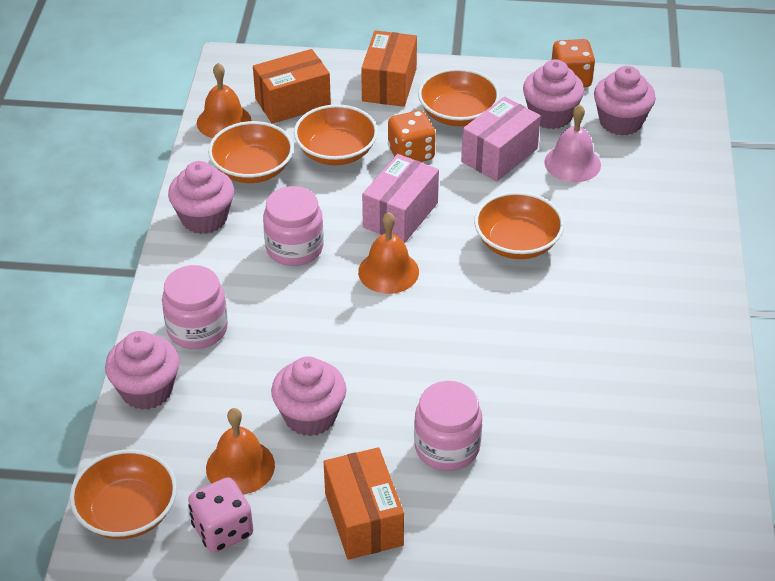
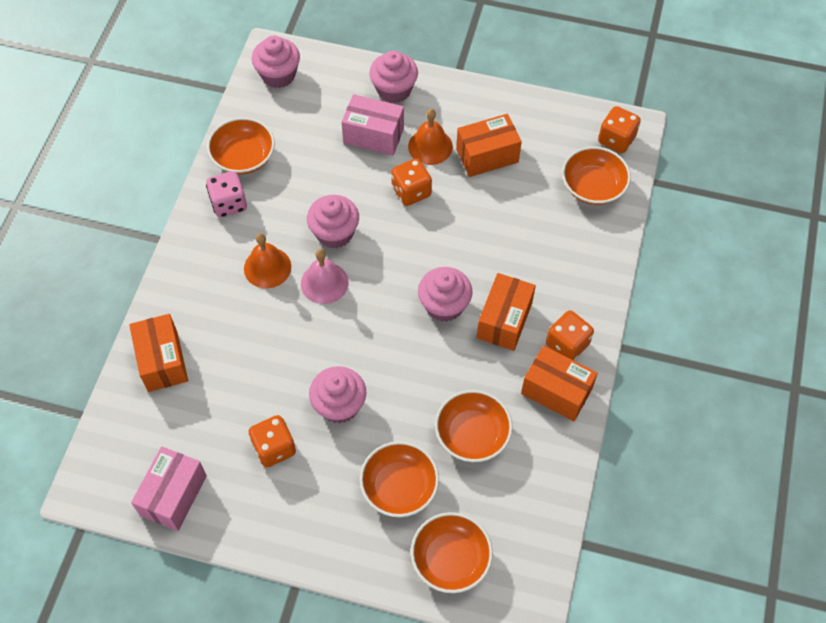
orange bell: 3 -> 2
orange box: 3 -> 4
orange dice: 2 -> 4
pink jar: 3 -> 0

